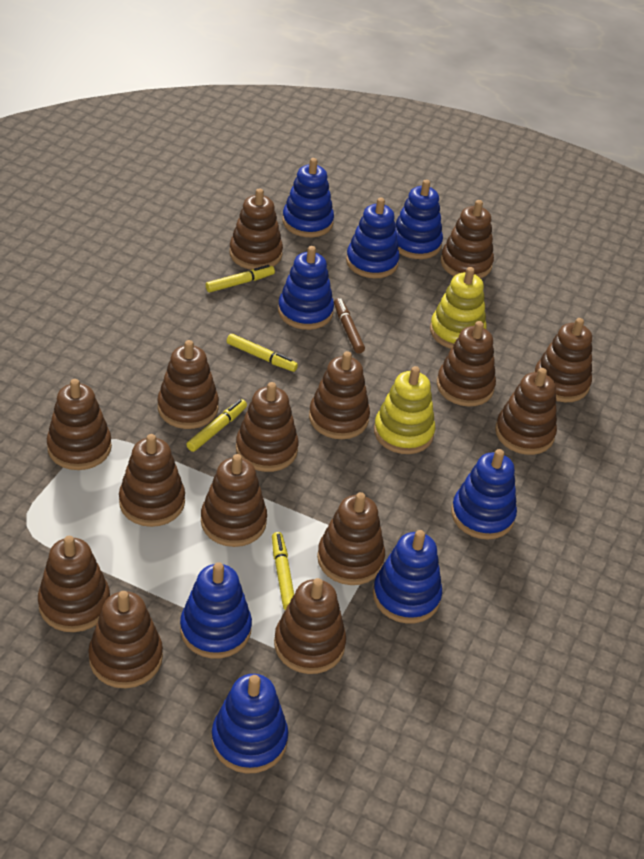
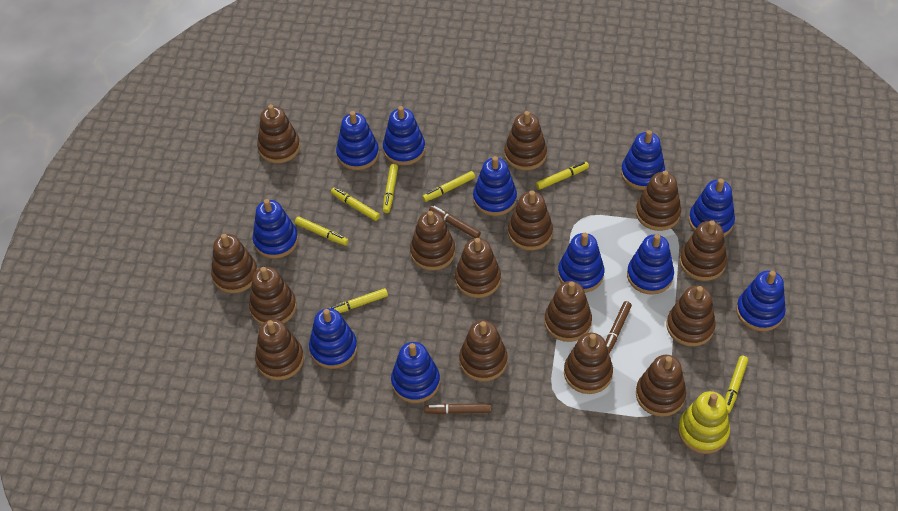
blue stacking toy: 8 -> 11
brown marker: 1 -> 3
yellow marker: 4 -> 7
yellow stacking toy: 2 -> 1

